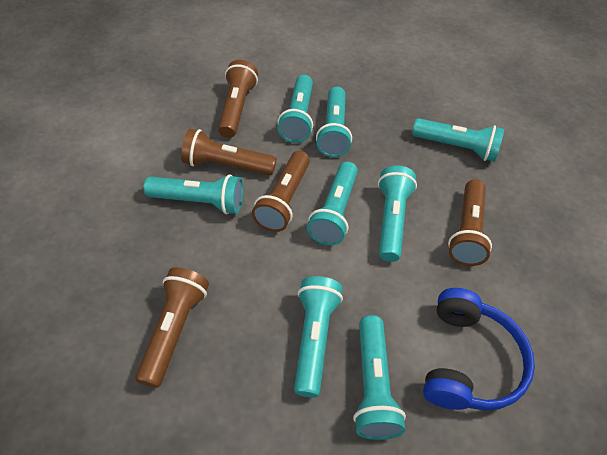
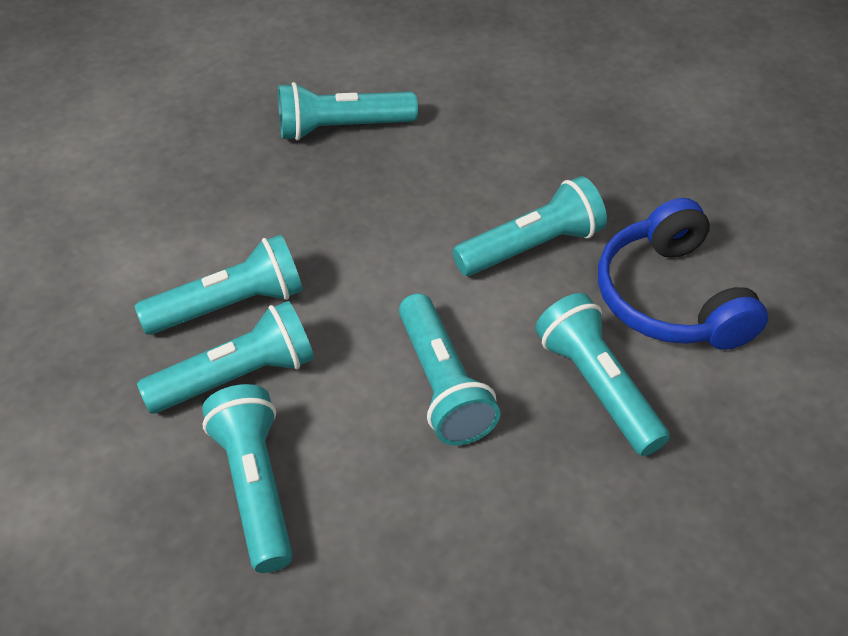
brown flashlight: 5 -> 0
turquoise flashlight: 8 -> 7

